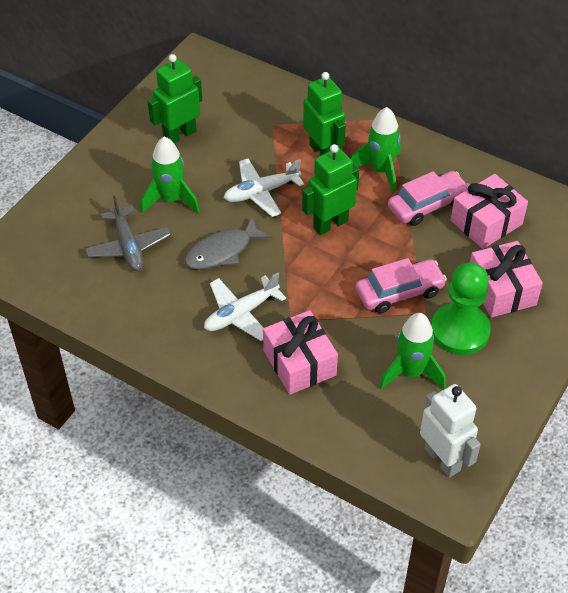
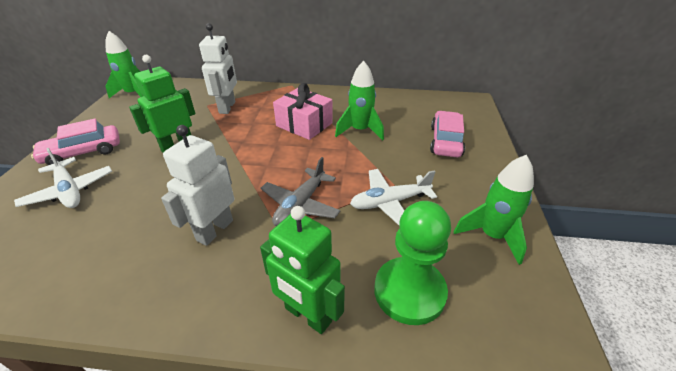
green robot: 3 -> 2
grey fish: 1 -> 0
pink gift: 3 -> 1
white robot: 1 -> 2

